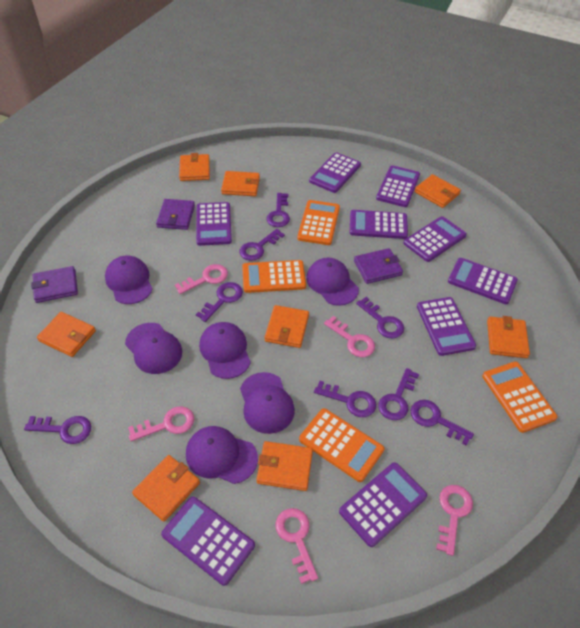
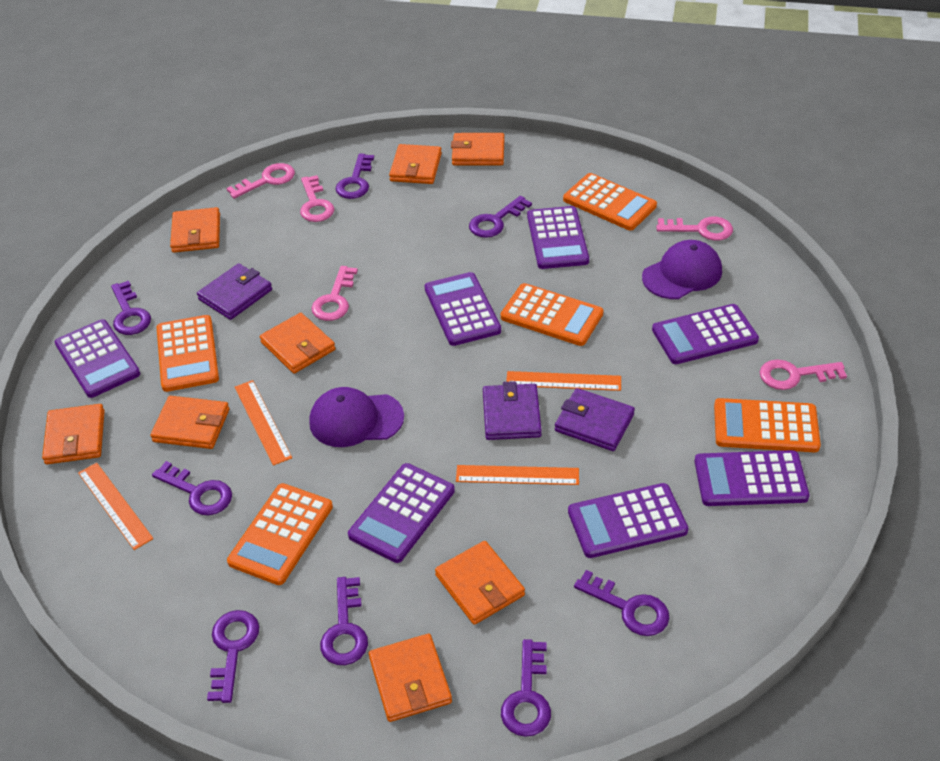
orange calculator: 4 -> 5
orange ruler: 0 -> 4
purple calculator: 9 -> 7
purple cap: 6 -> 2

